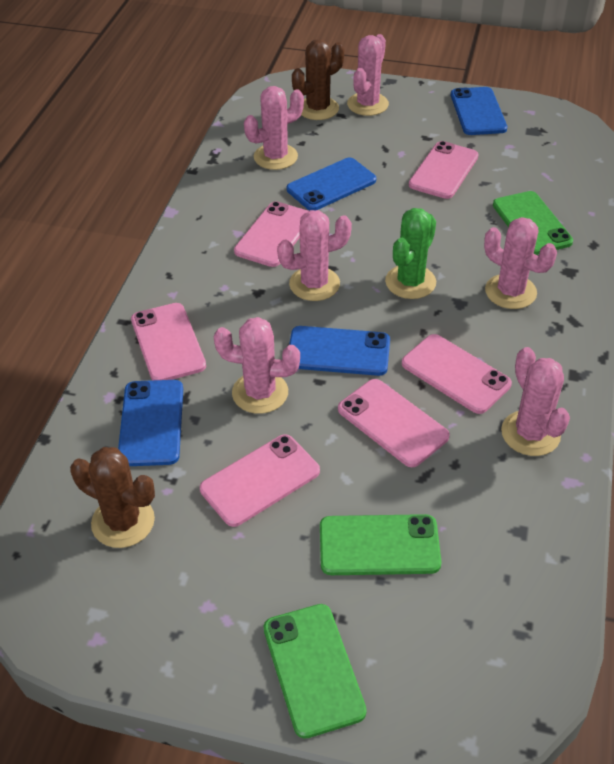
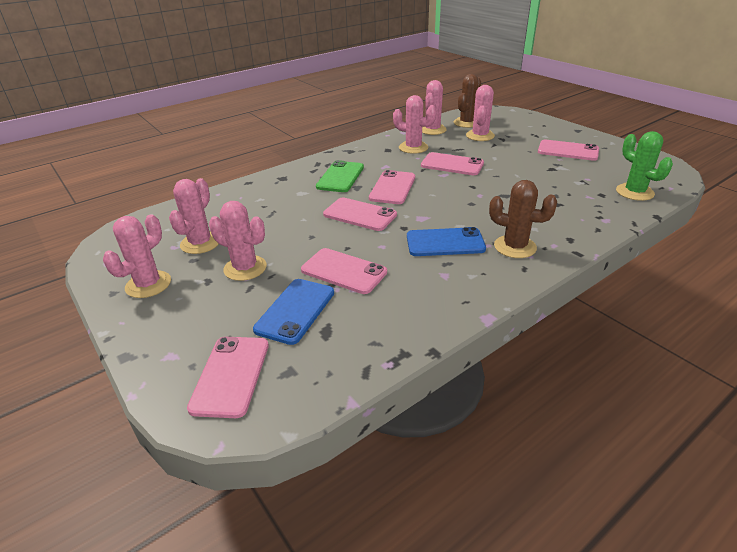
blue phone: 4 -> 2
green phone: 3 -> 1

